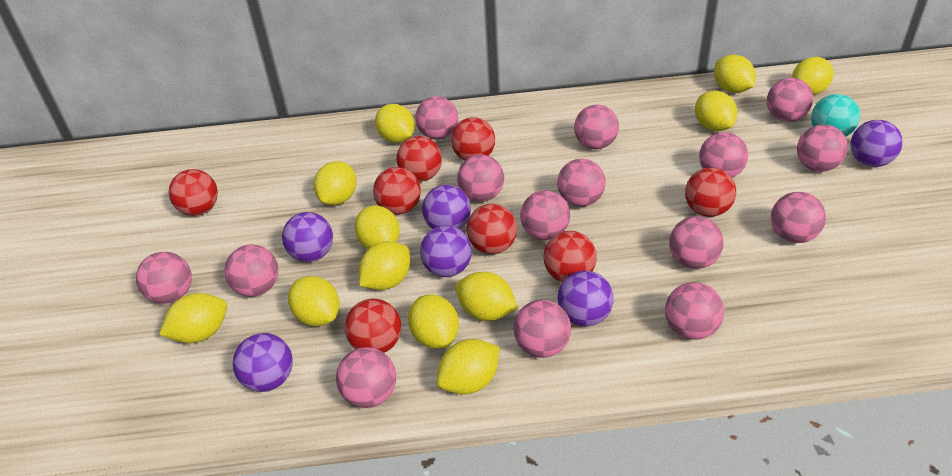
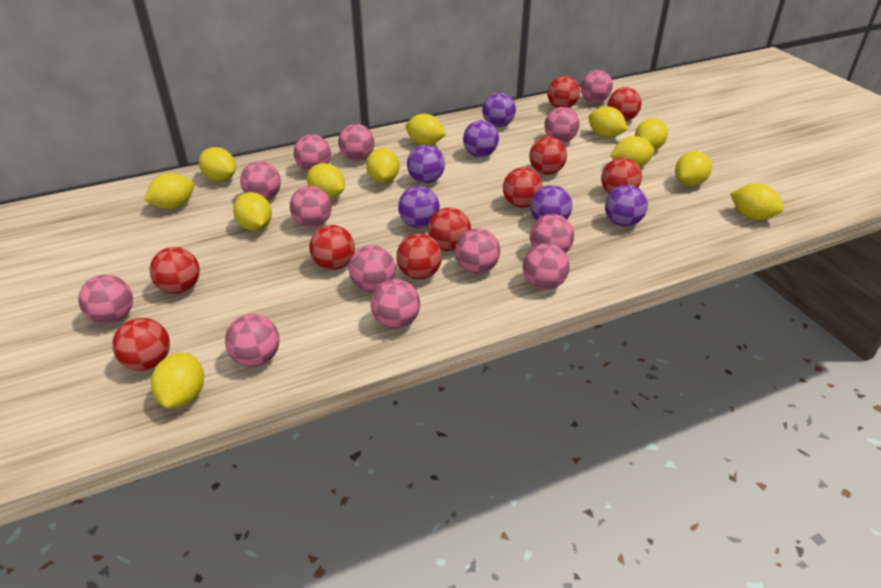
pink ball: 15 -> 13
red ball: 8 -> 10
turquoise ball: 1 -> 0

